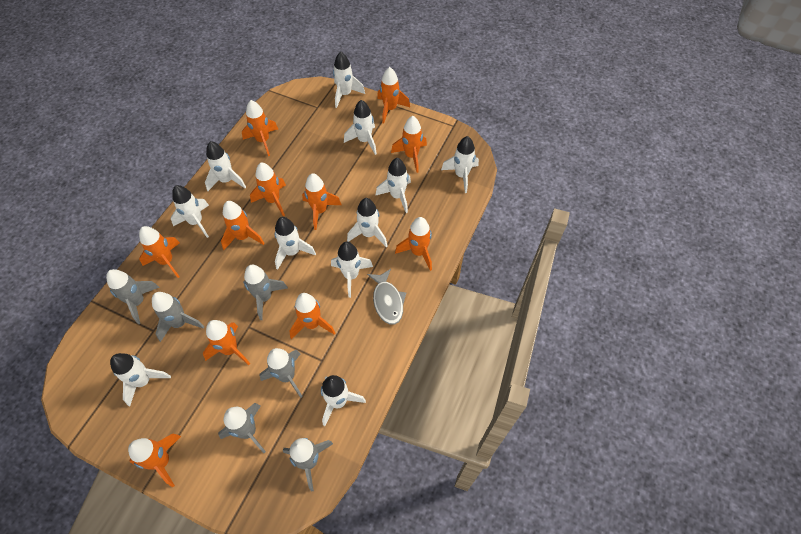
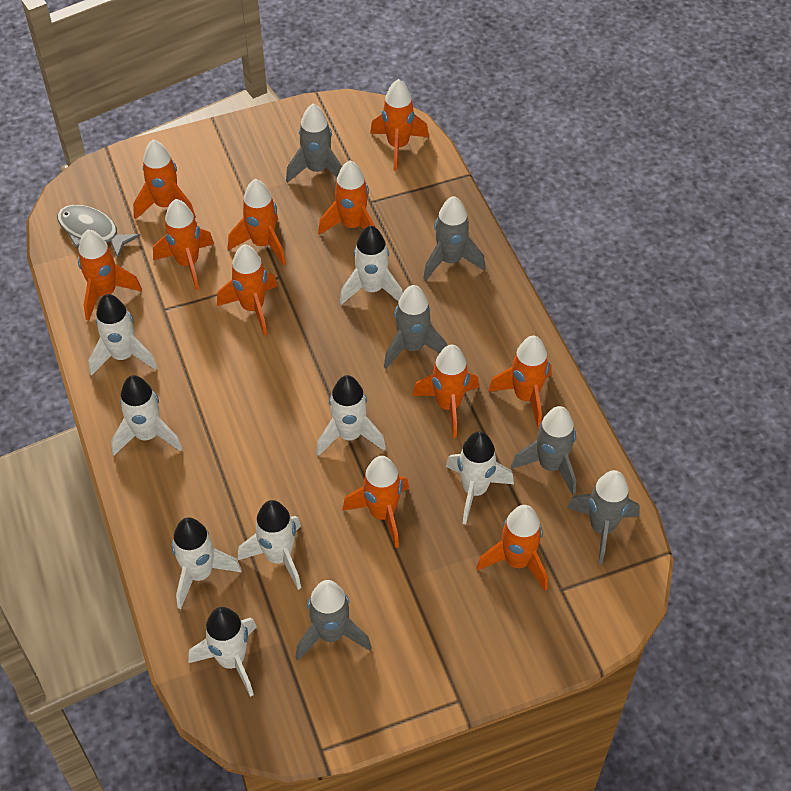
white rocket: 11 -> 8

